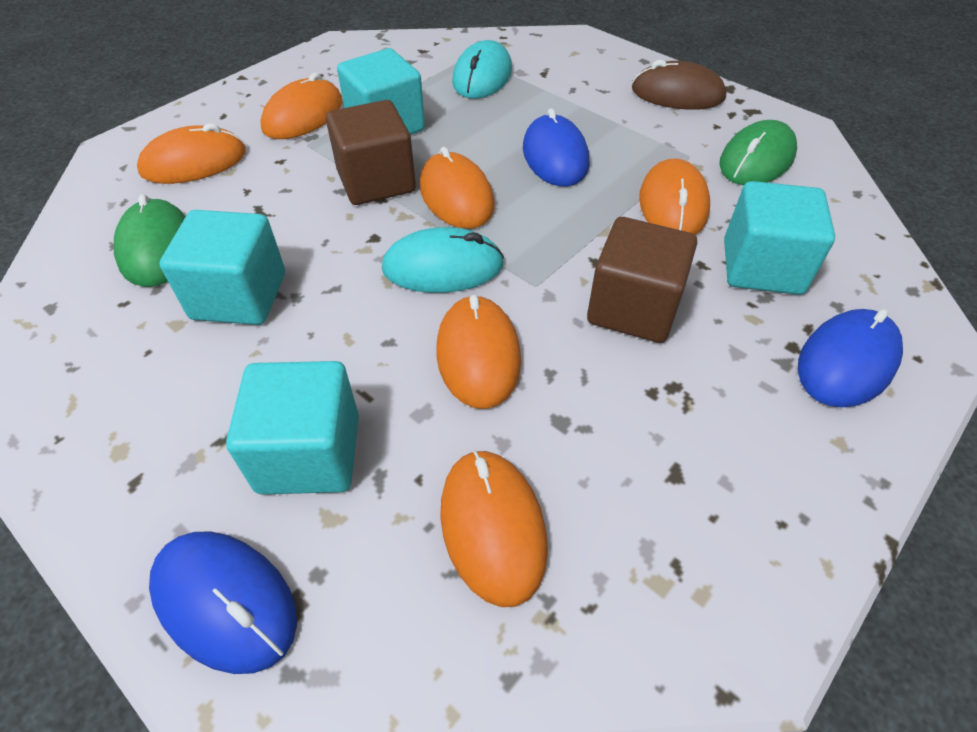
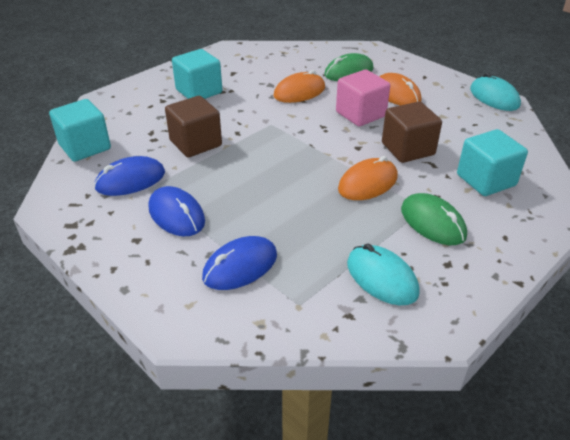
brown mouse: 1 -> 0
orange mouse: 6 -> 3
pink cube: 0 -> 1
turquoise cube: 4 -> 3

